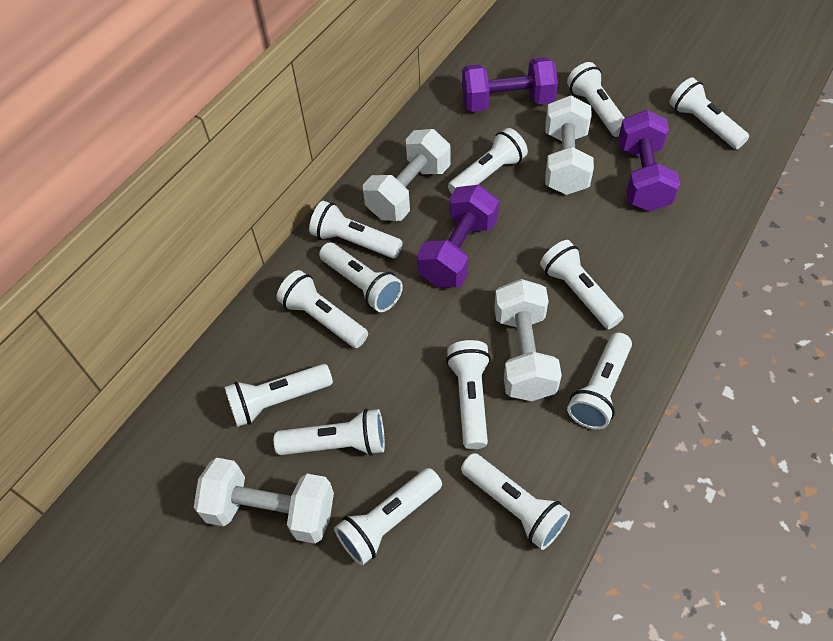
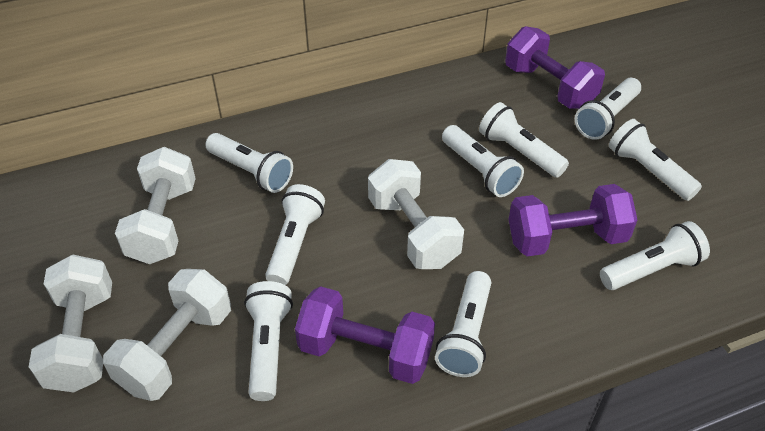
white flashlight: 13 -> 9

